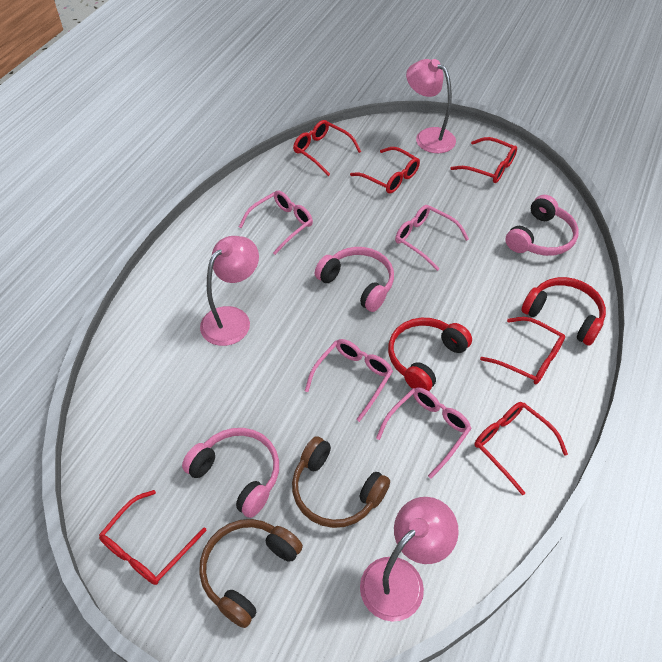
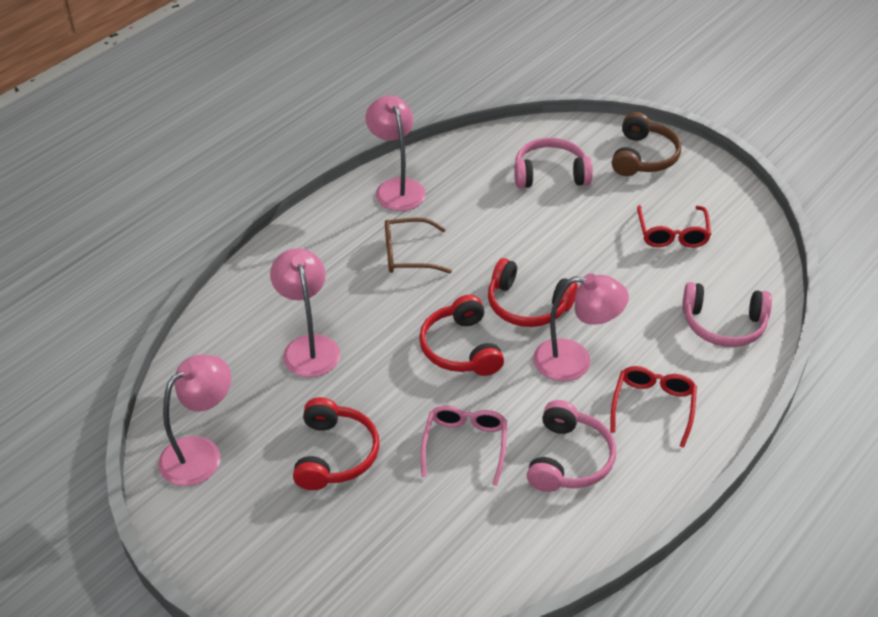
brown glasses: 0 -> 1
brown headphones: 2 -> 1
pink glasses: 4 -> 1
pink lamp: 3 -> 4
red glasses: 6 -> 2
red headphones: 2 -> 3

